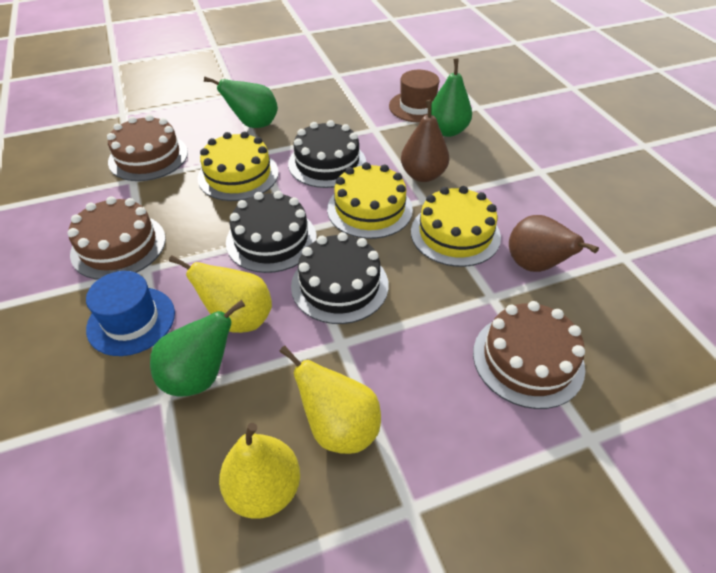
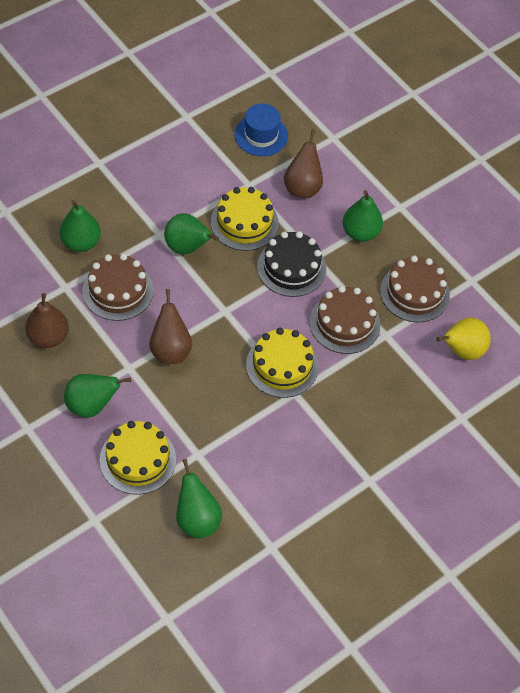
black cake: 3 -> 1
brown hat: 1 -> 0
brown pear: 2 -> 3
green pear: 3 -> 5
yellow pear: 3 -> 1

